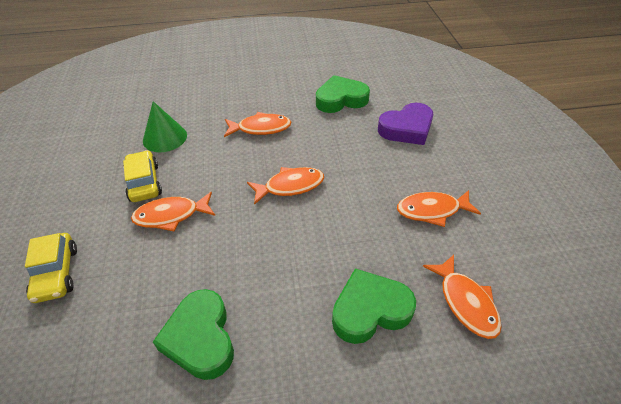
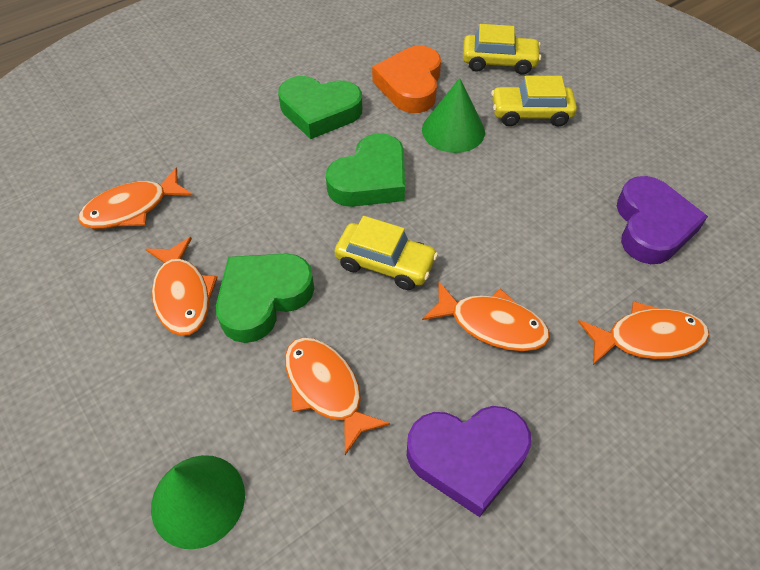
green cone: 1 -> 2
orange heart: 0 -> 1
purple heart: 1 -> 2
yellow car: 2 -> 3

